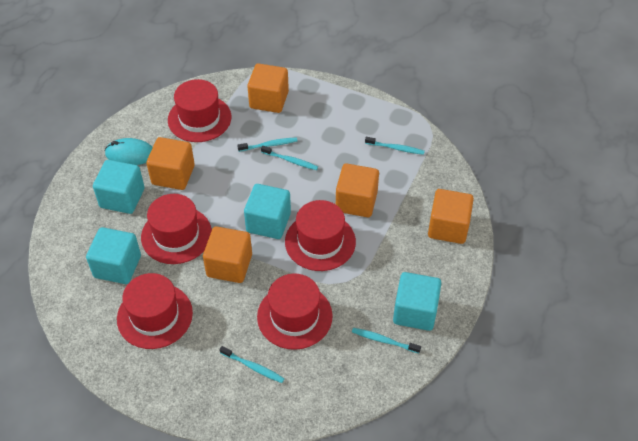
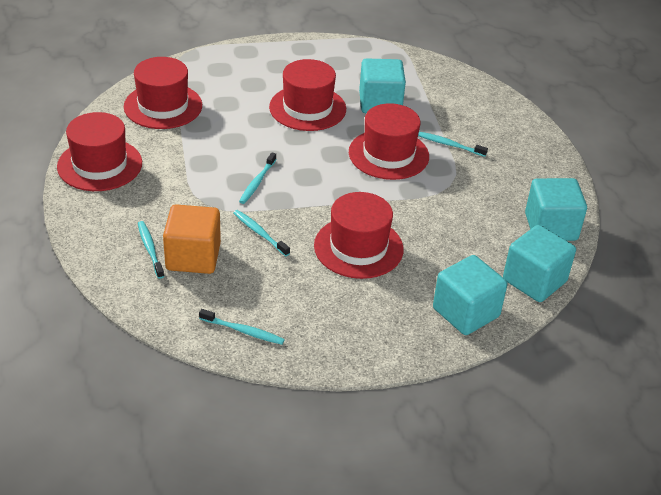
orange cube: 5 -> 1
turquoise mouse: 1 -> 0

